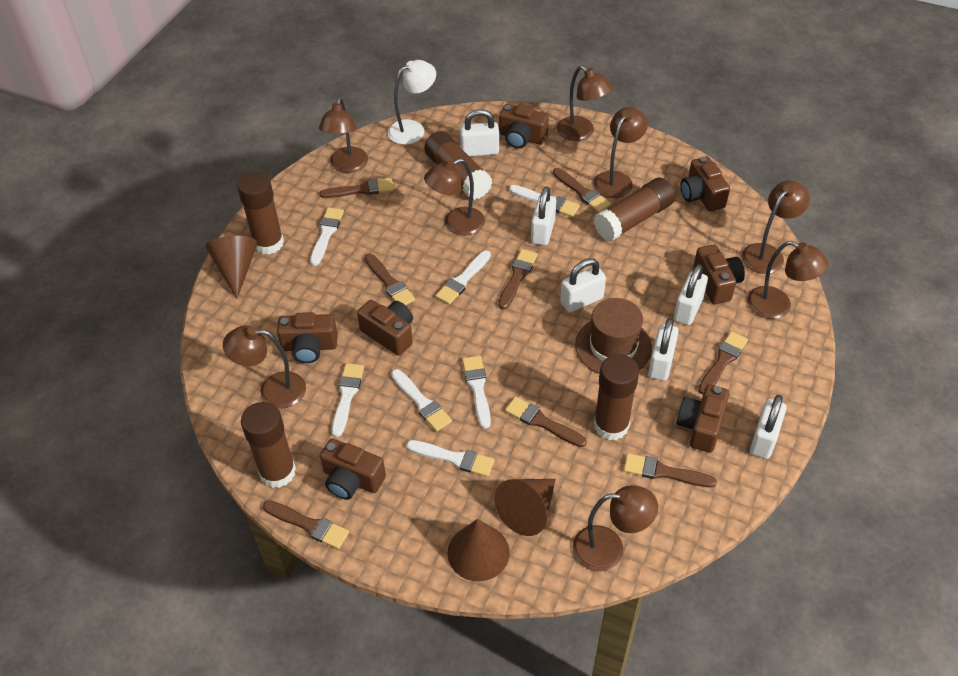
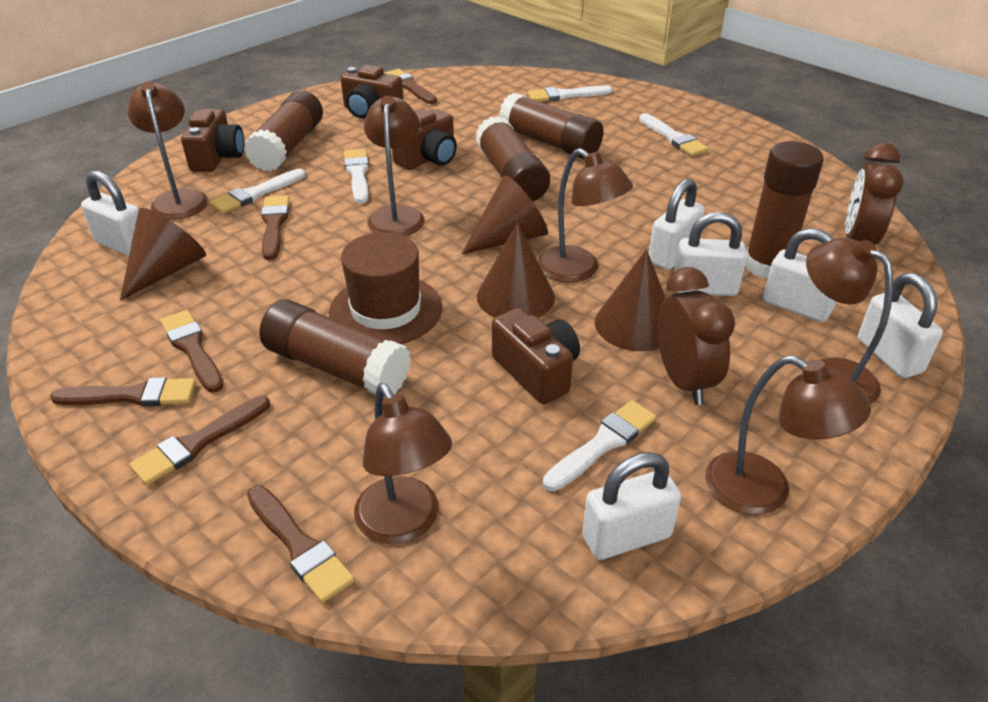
brown brush: 8 -> 6
brown camera: 7 -> 4
brown clock: 0 -> 2
brown cone: 3 -> 4
brown lamp: 8 -> 6
white brush: 7 -> 5
white lamp: 1 -> 0

